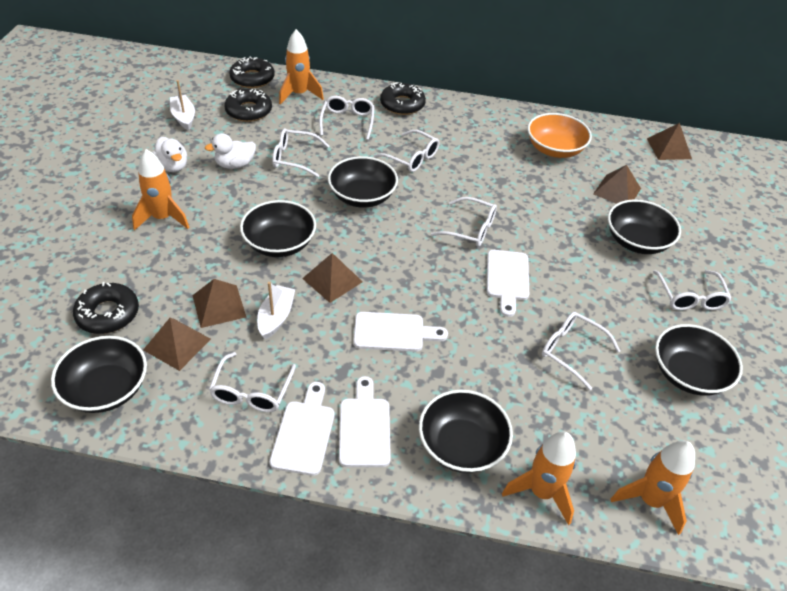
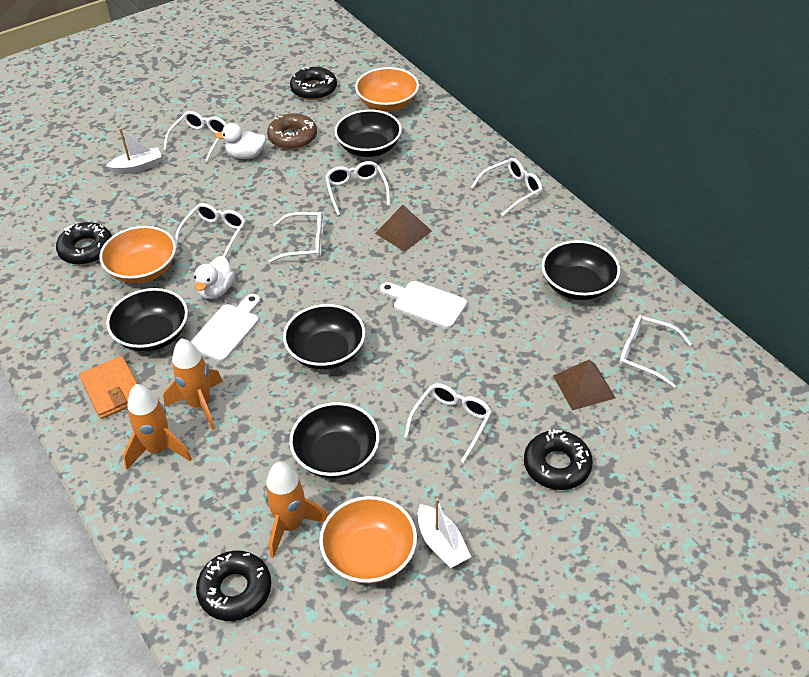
black bowl: 6 -> 5
brown donut: 0 -> 1
brown pyramid: 5 -> 2
orange bowl: 1 -> 3
orange rocket: 4 -> 3
orange wallet: 0 -> 1
white cutting board: 4 -> 2

